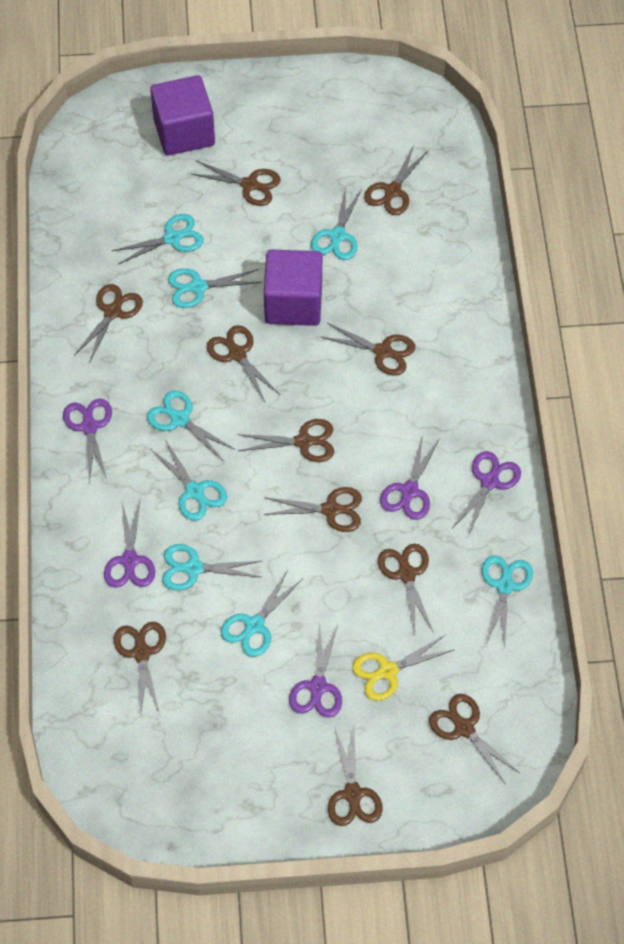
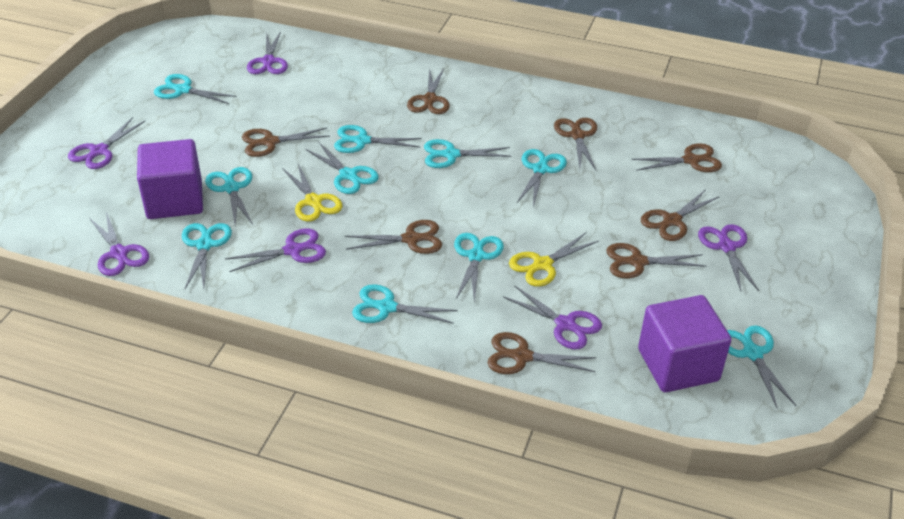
brown scissors: 11 -> 8
purple scissors: 5 -> 6
turquoise scissors: 8 -> 10
yellow scissors: 1 -> 2

